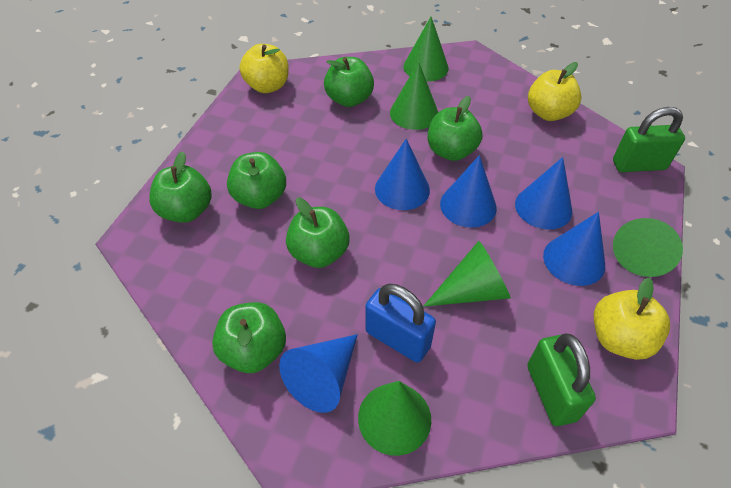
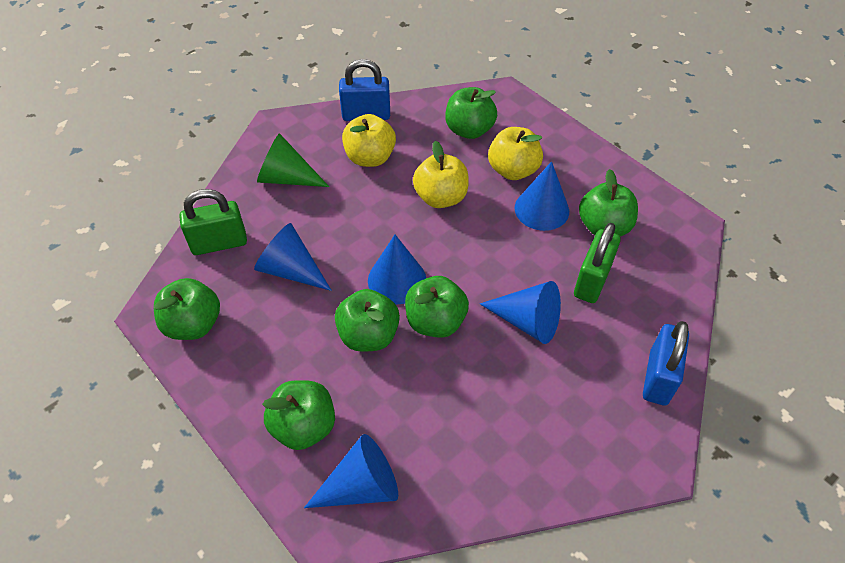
blue padlock: 1 -> 2
green cone: 5 -> 1

